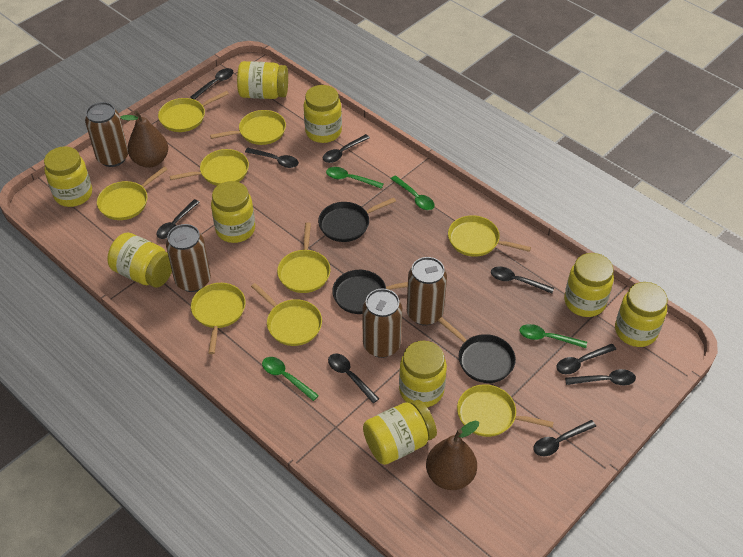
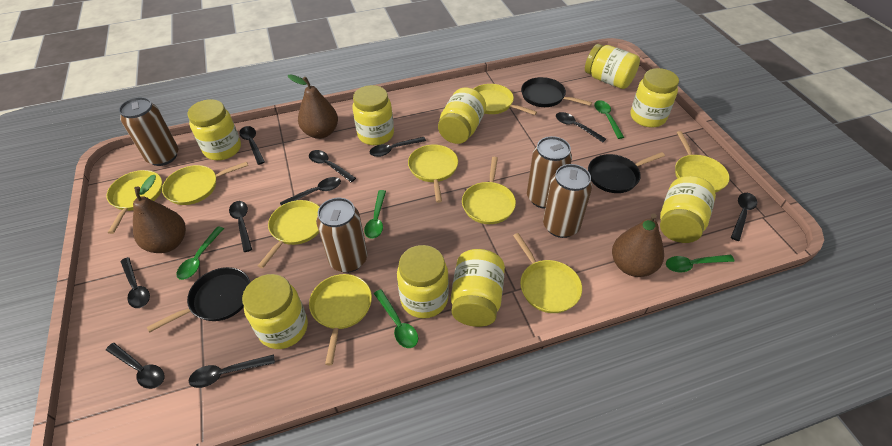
black spoon: 9 -> 10
brown pear: 2 -> 3
green spoon: 4 -> 5

